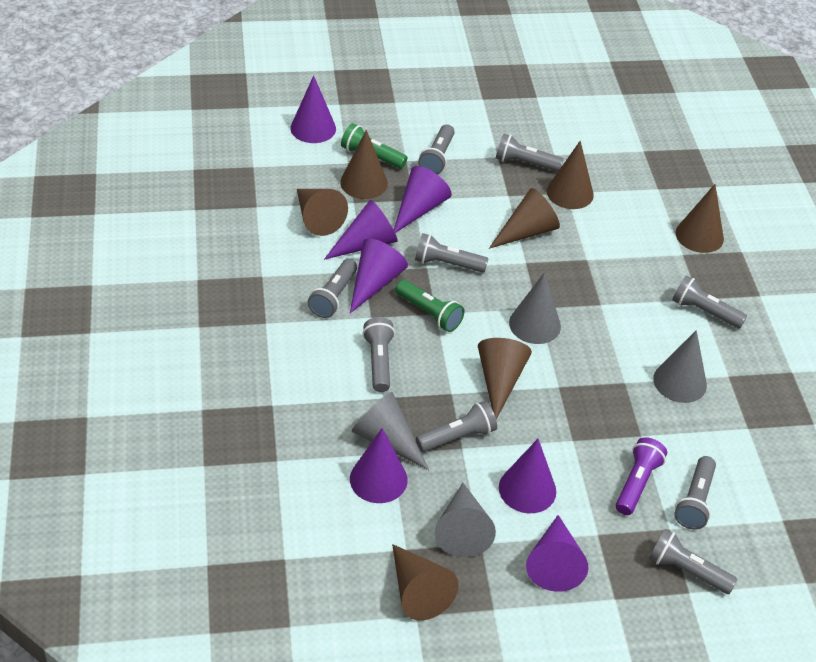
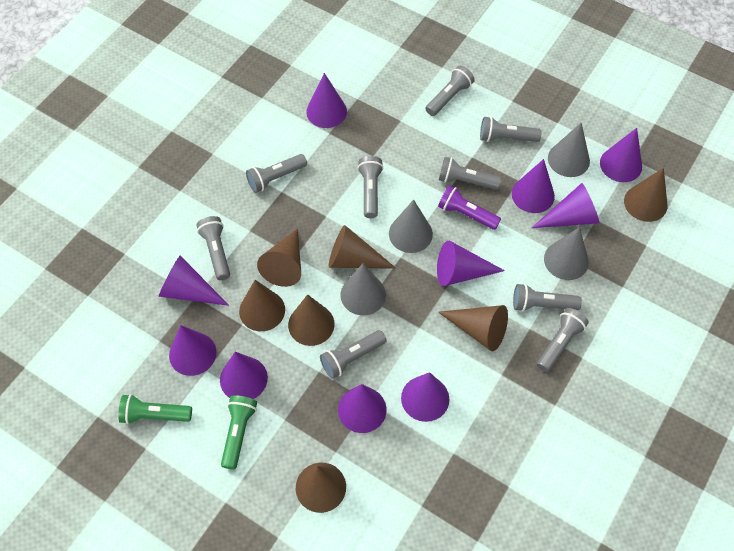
purple cone: 7 -> 10

